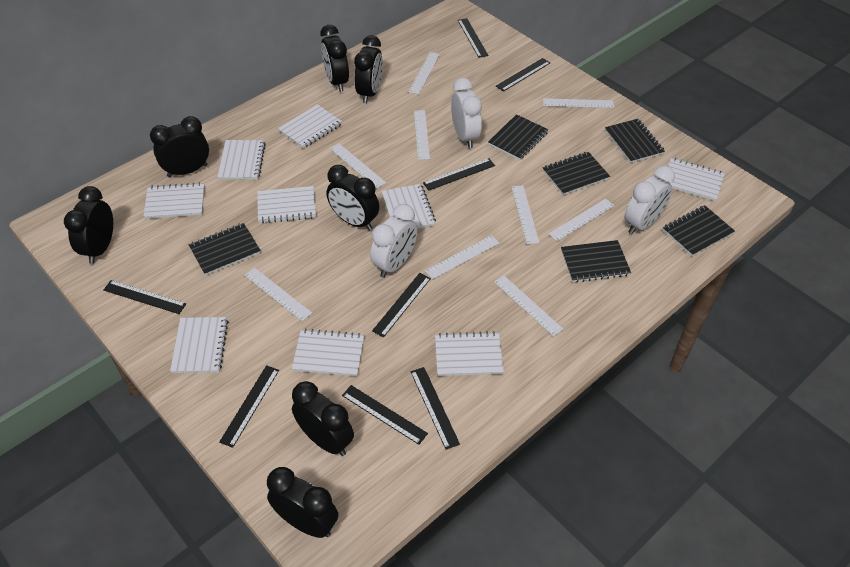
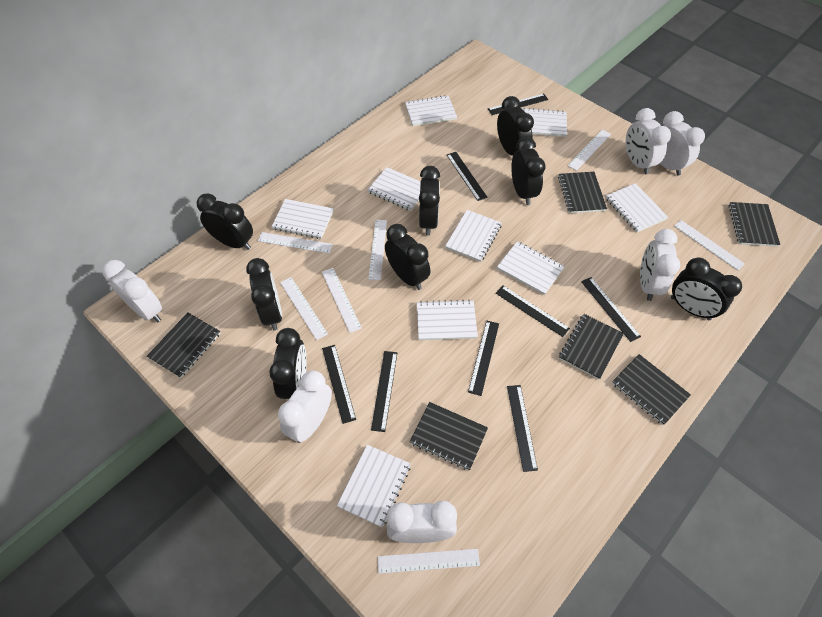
black clock: 7 -> 8
white clock: 3 -> 6
white ruler: 9 -> 7

